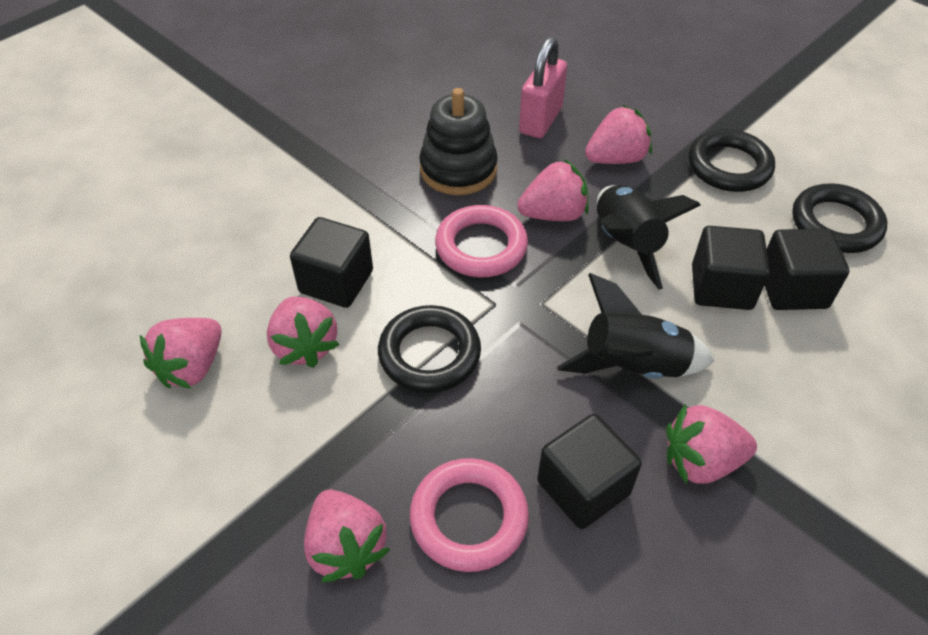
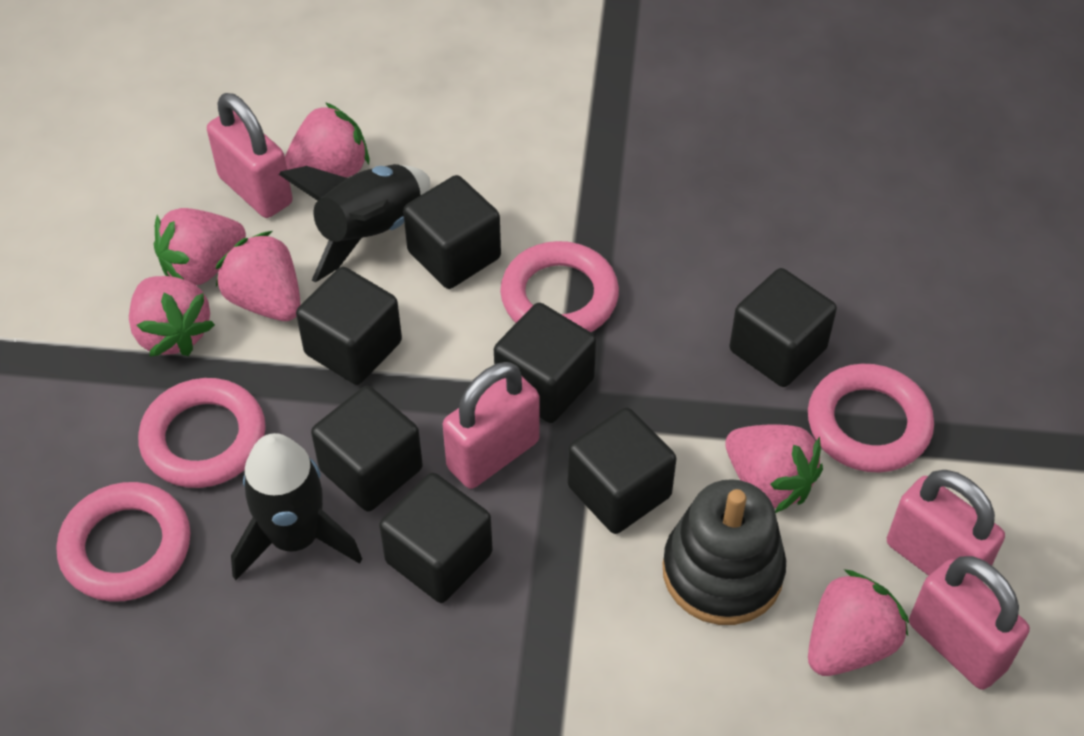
black cube: 4 -> 7
black ring: 3 -> 0
pink padlock: 1 -> 4
pink ring: 2 -> 4

